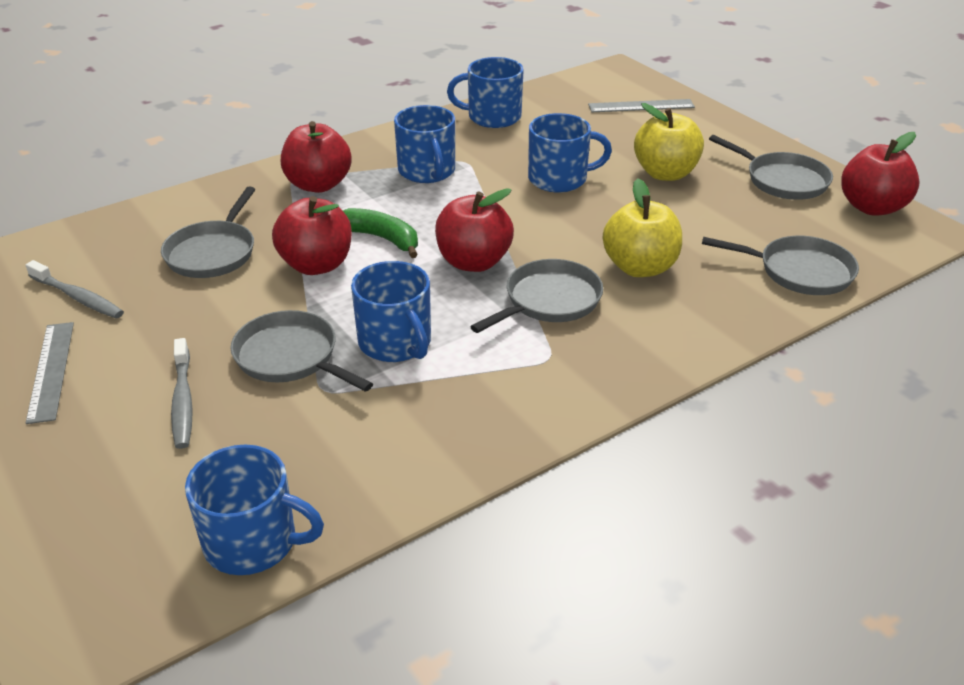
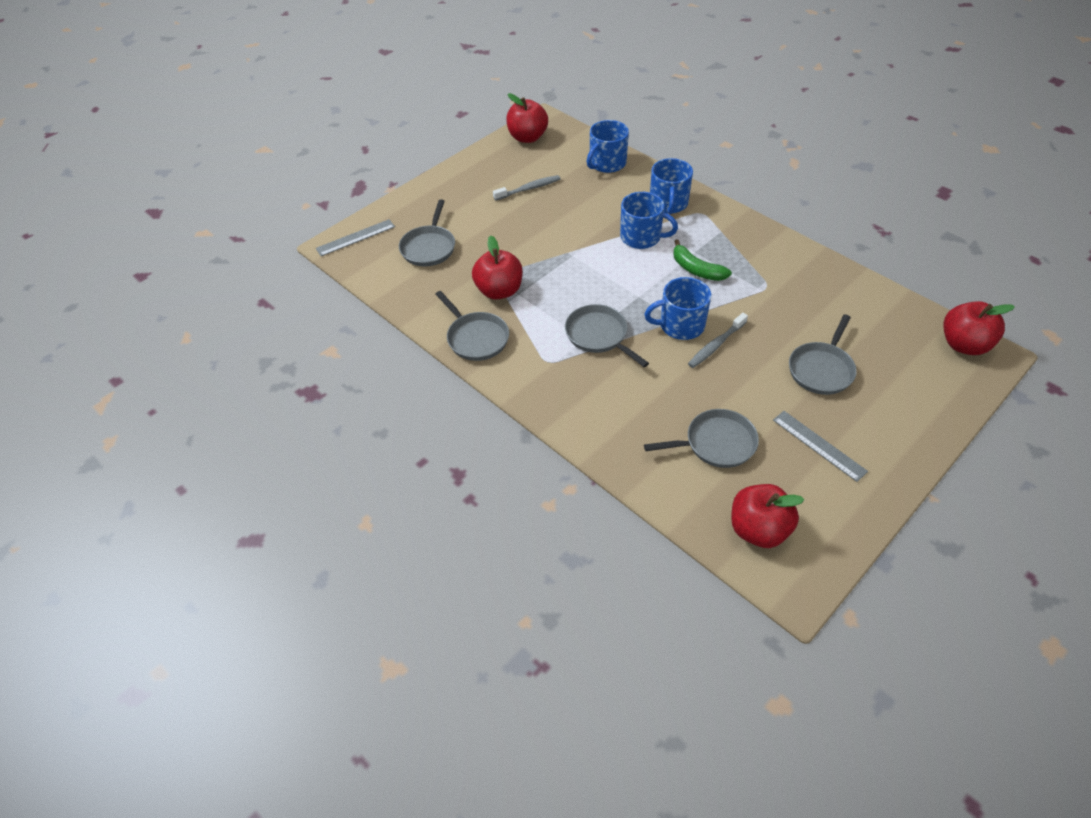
blue mug: 5 -> 4
yellow apple: 2 -> 0

